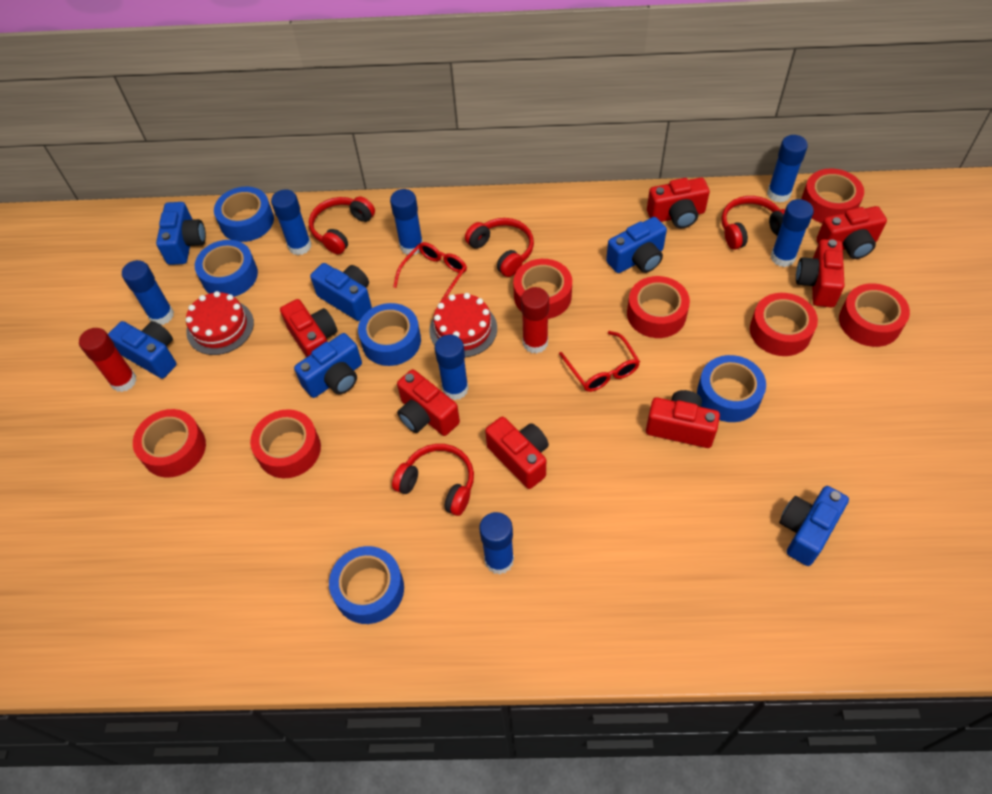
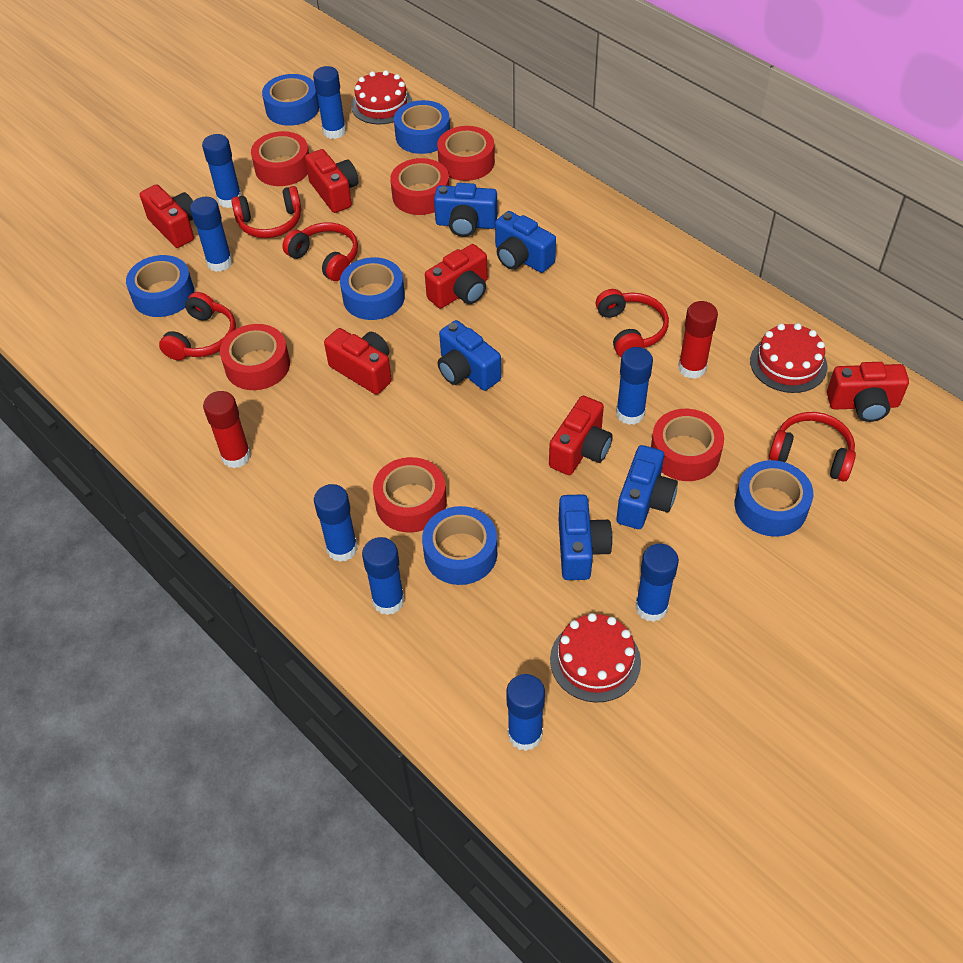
blue camera: 6 -> 5
blue glue stick: 7 -> 8
blue tape: 5 -> 6
red cake: 2 -> 3
red camera: 7 -> 6
red glasses: 2 -> 0
red headphones: 4 -> 5
red tape: 7 -> 6

